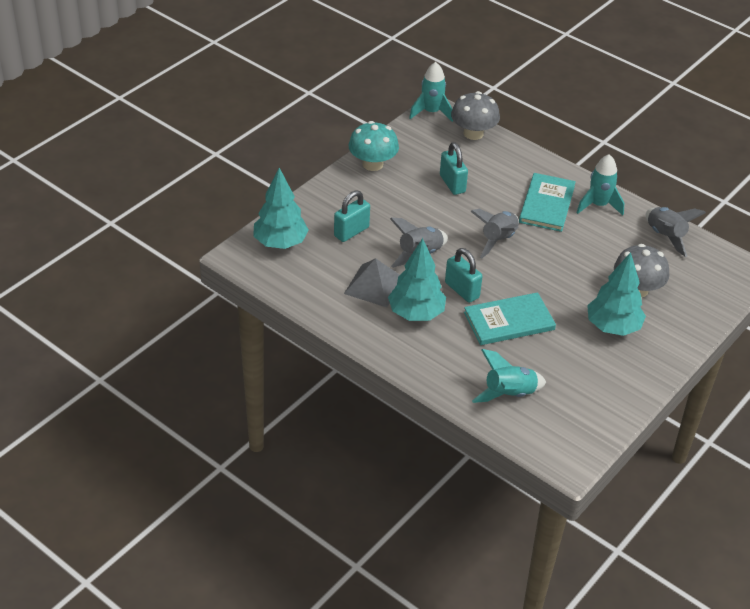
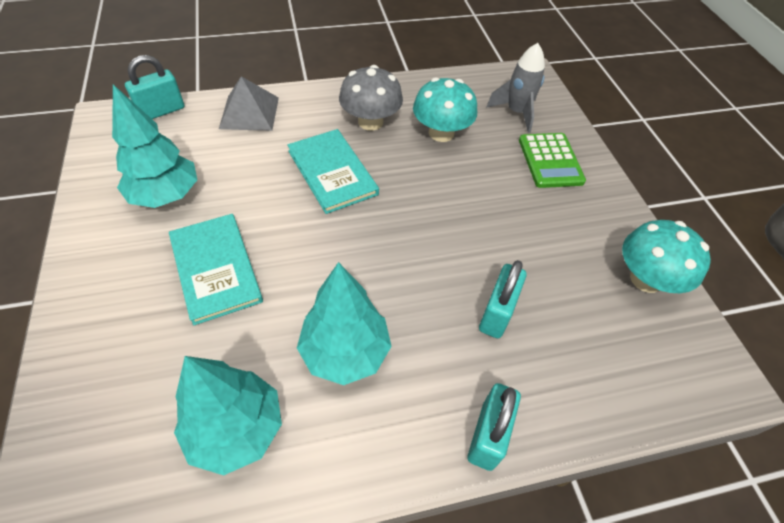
green calculator: 0 -> 1
grey mushroom: 2 -> 1
grey rocket: 3 -> 1
turquoise mushroom: 1 -> 2
turquoise rocket: 3 -> 0

